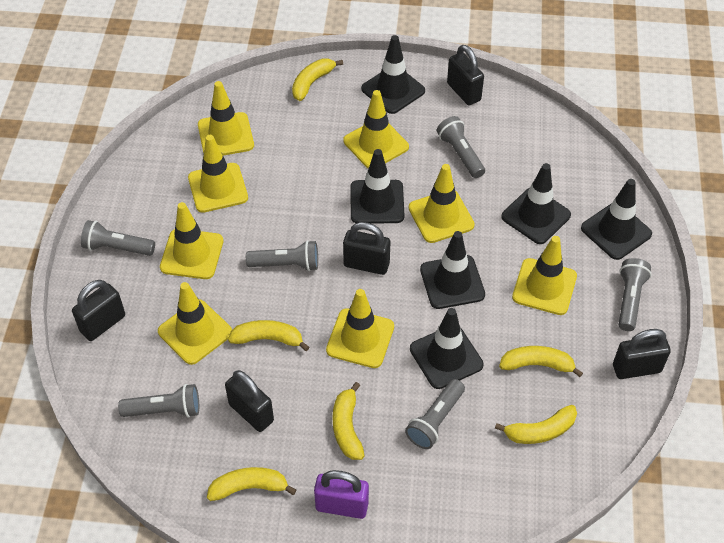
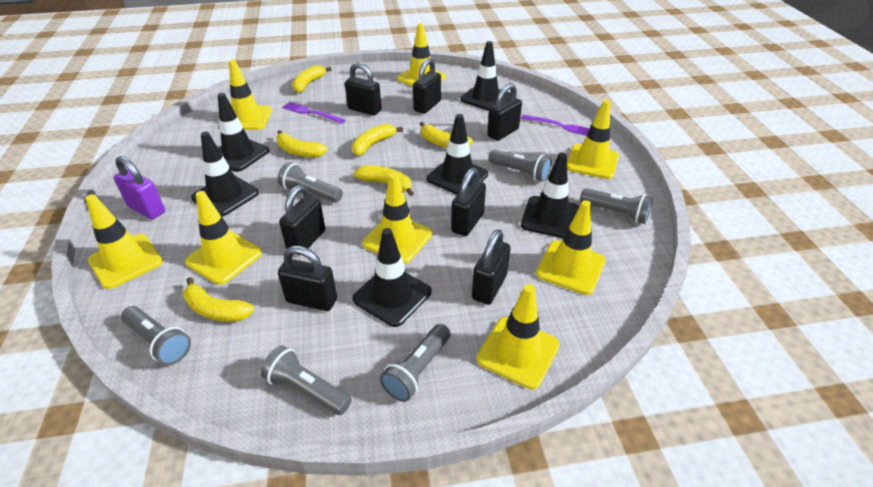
black padlock: 5 -> 7
purple fork: 0 -> 2

